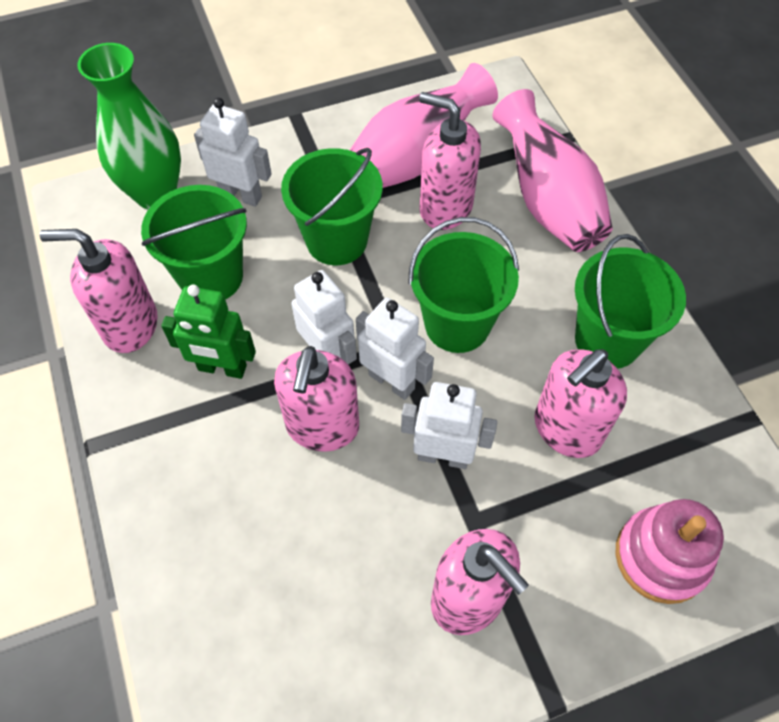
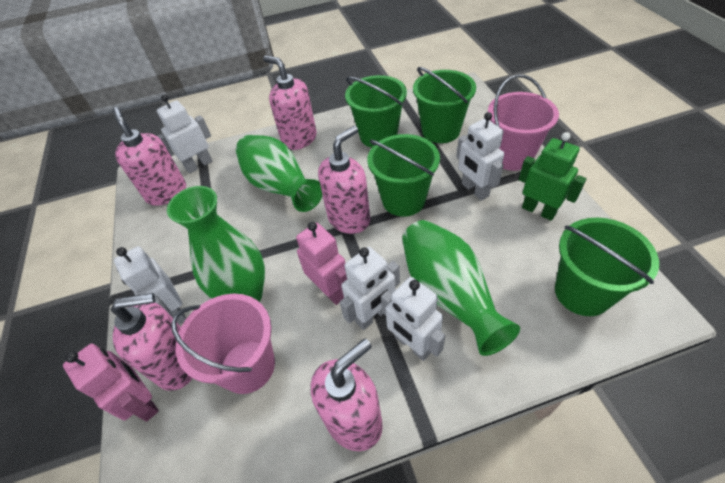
green vase: 1 -> 3
pink bucket: 0 -> 2
pink robot: 0 -> 2
pink stacking toy: 1 -> 0
pink vase: 2 -> 0
white robot: 4 -> 5

